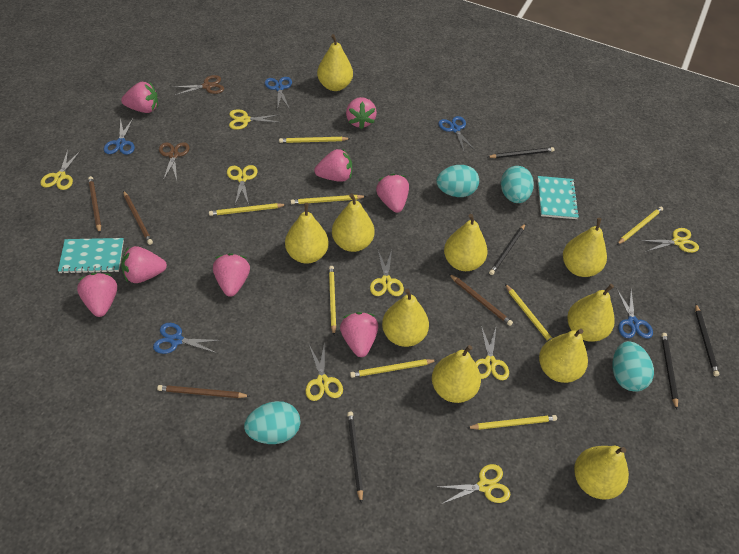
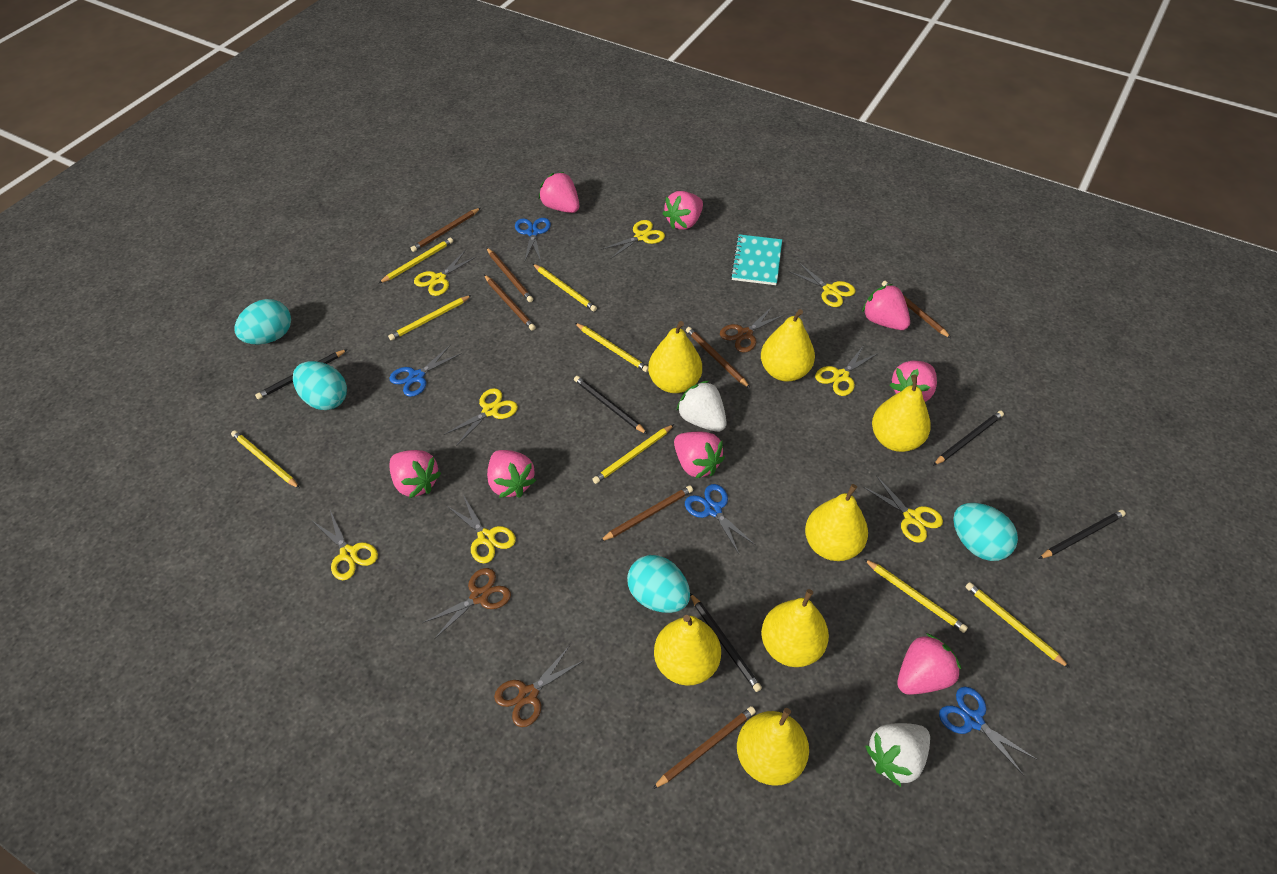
blue scissors: 5 -> 4
brown pencil: 4 -> 7
brown scissors: 2 -> 3
turquoise notebook: 2 -> 1
white strawberry: 0 -> 2
yellow pear: 10 -> 7

